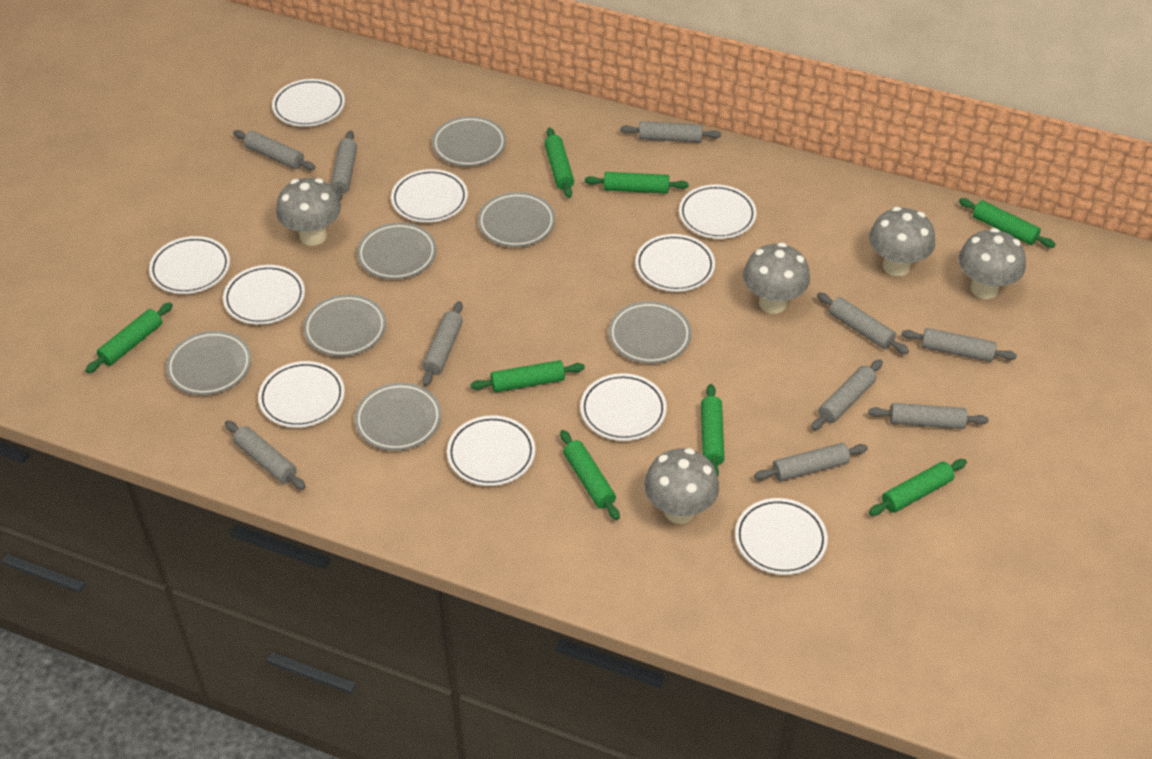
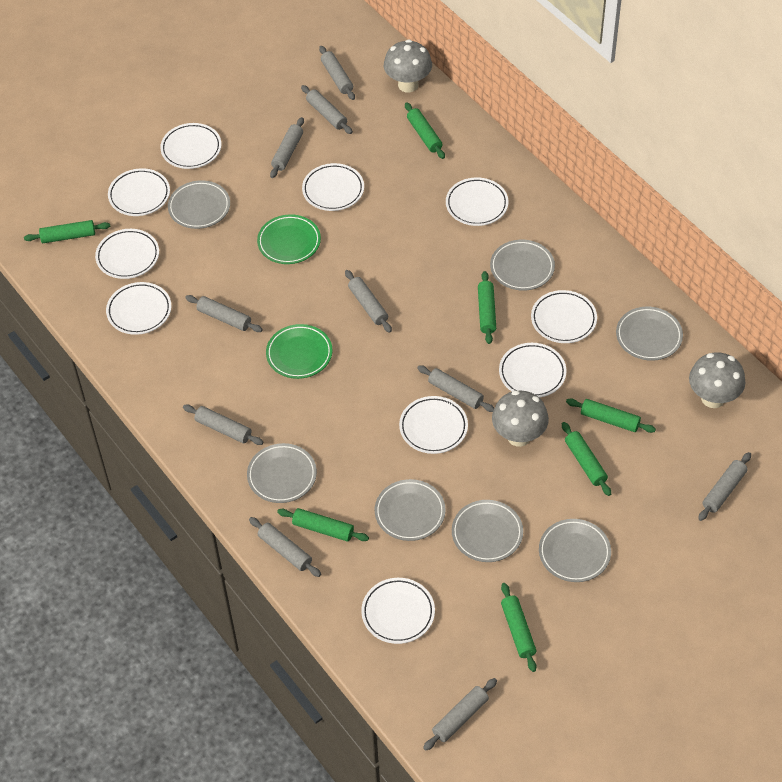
green plate: 0 -> 2
green rolling pin: 8 -> 7
grey mushroom: 5 -> 3

